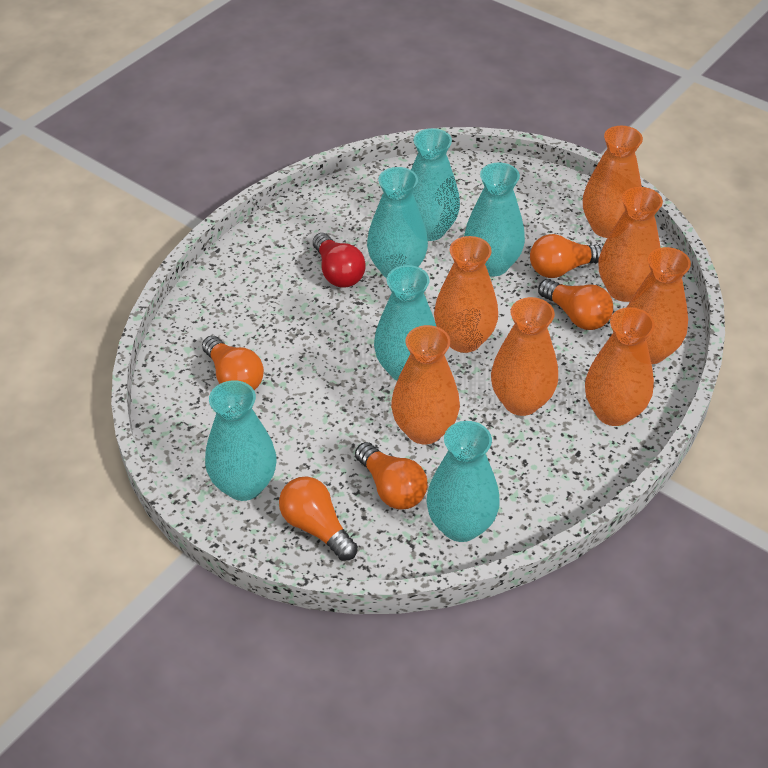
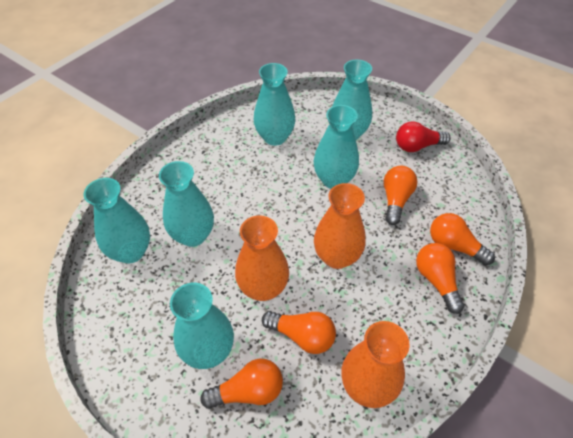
orange vase: 7 -> 3

